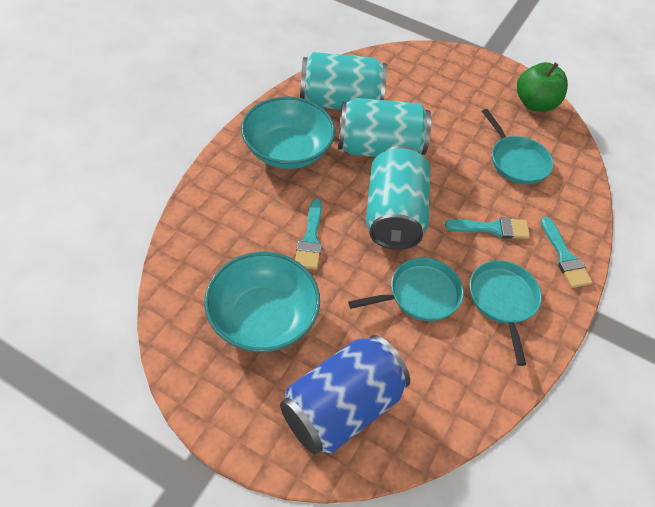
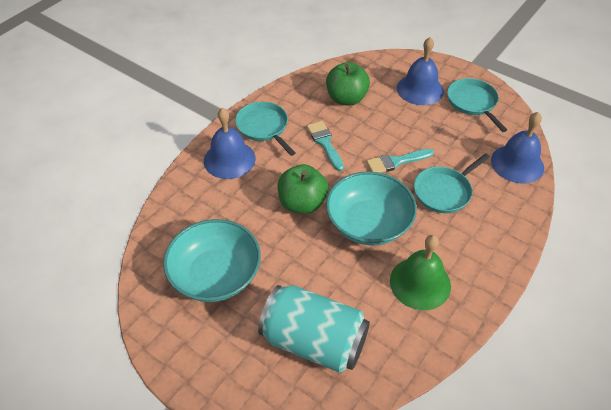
blue bell: 0 -> 3
blue can: 1 -> 0
green apple: 1 -> 2
green bell: 0 -> 1
turquoise brush: 3 -> 2
turquoise can: 3 -> 1

